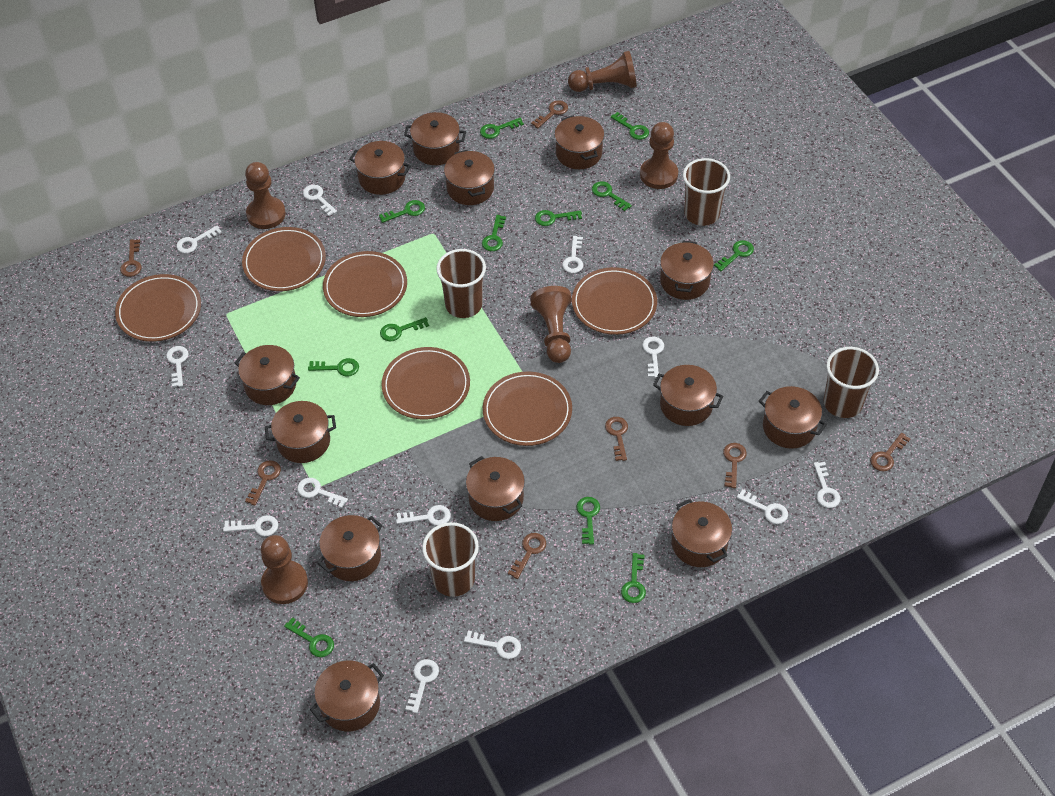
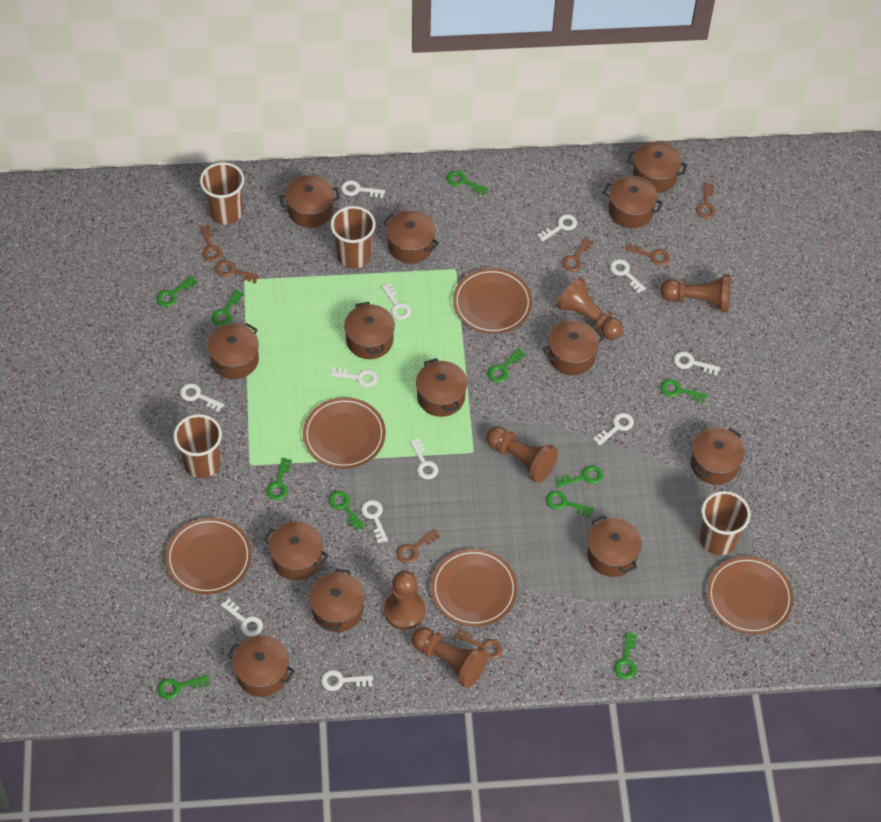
brown plate: 6 -> 5
green key: 12 -> 11

